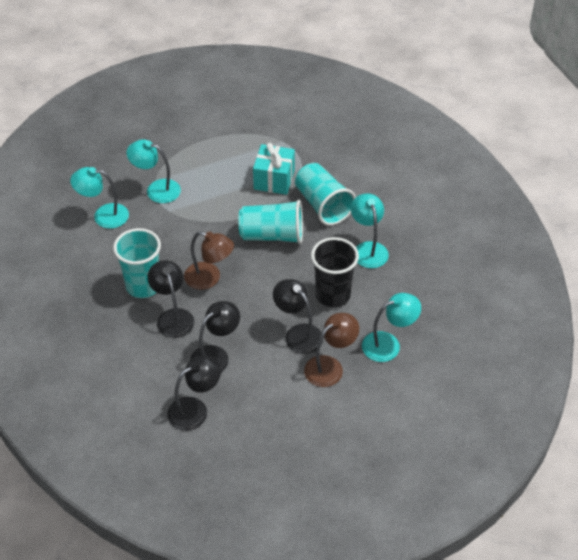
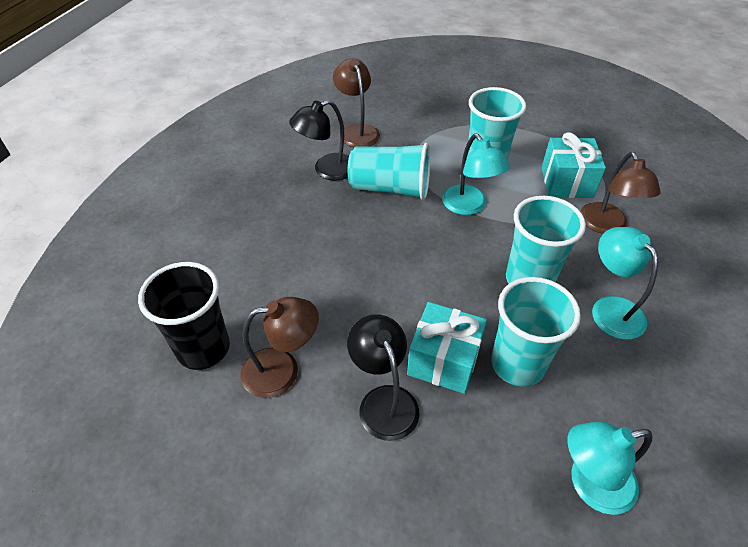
black lamp: 4 -> 2
brown lamp: 2 -> 3
turquoise cup: 3 -> 4
turquoise gift: 1 -> 2
turquoise lamp: 4 -> 3

